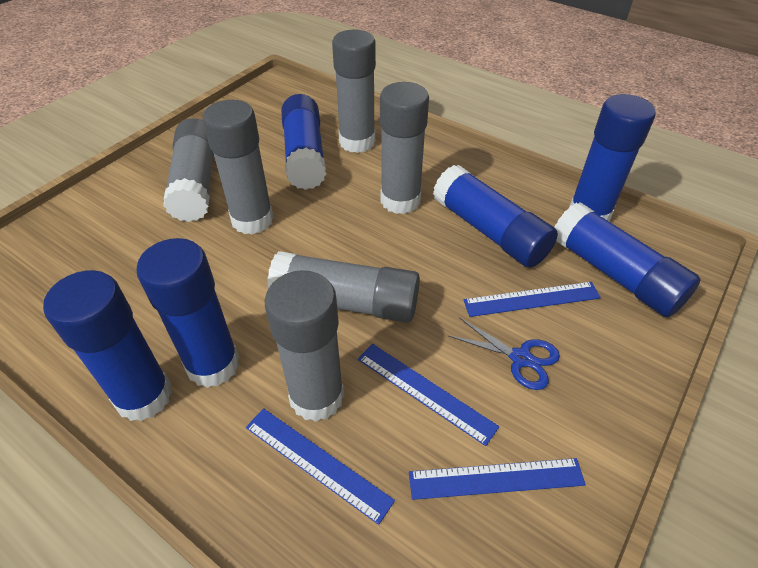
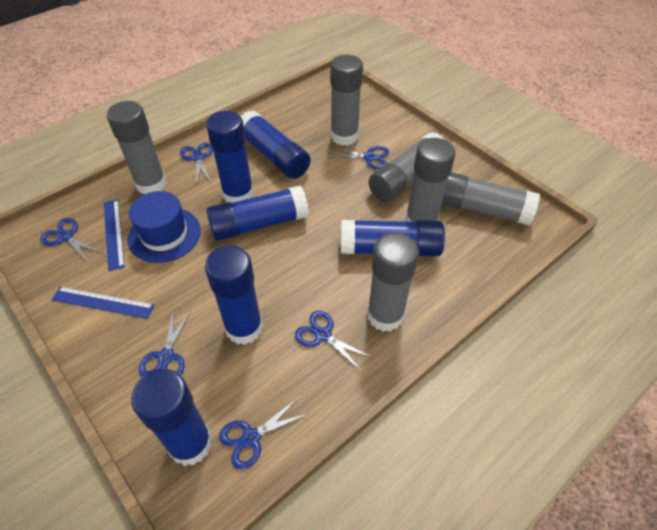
blue hat: 0 -> 1
blue ruler: 4 -> 2
blue scissors: 1 -> 6

